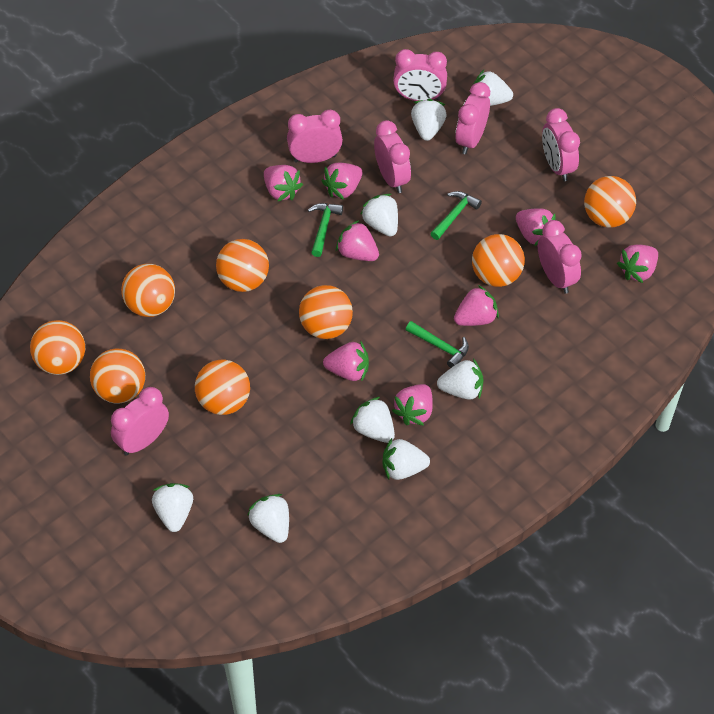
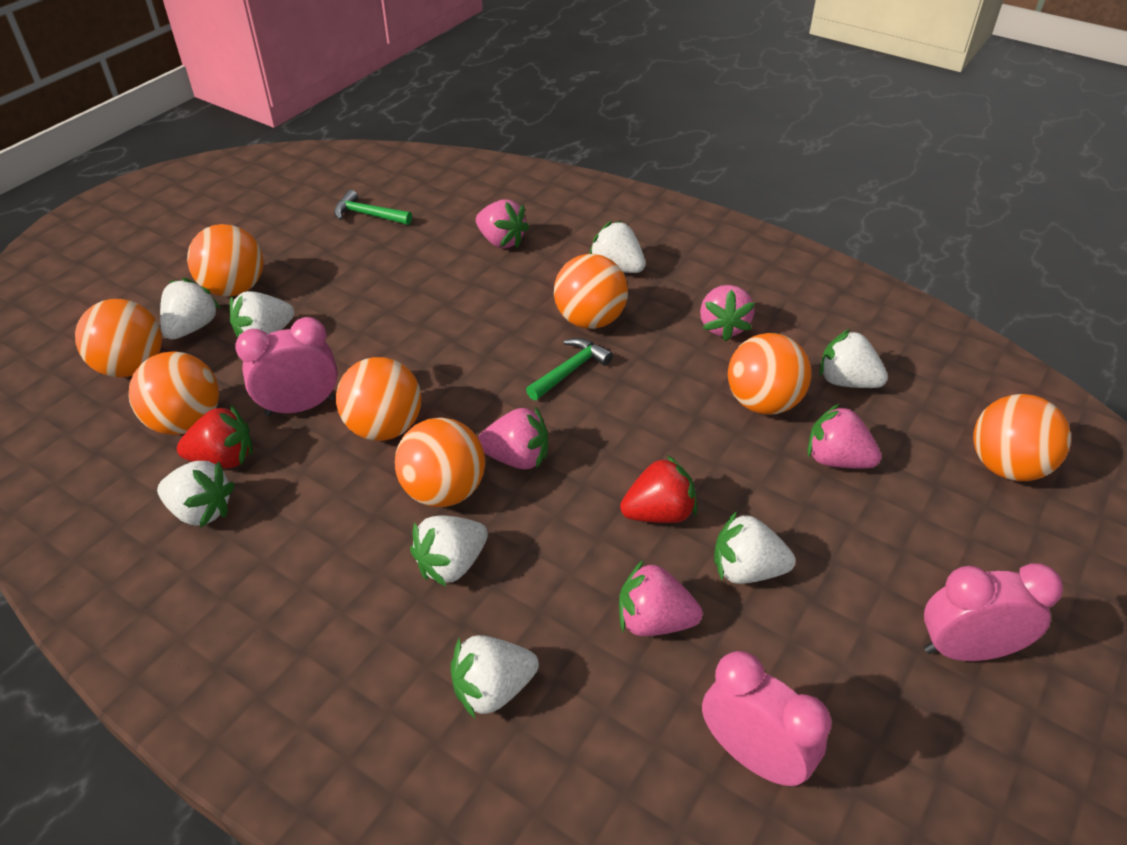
green hammer: 3 -> 2
pink clock: 7 -> 3
pink strawberry: 8 -> 5
red strawberry: 0 -> 2

